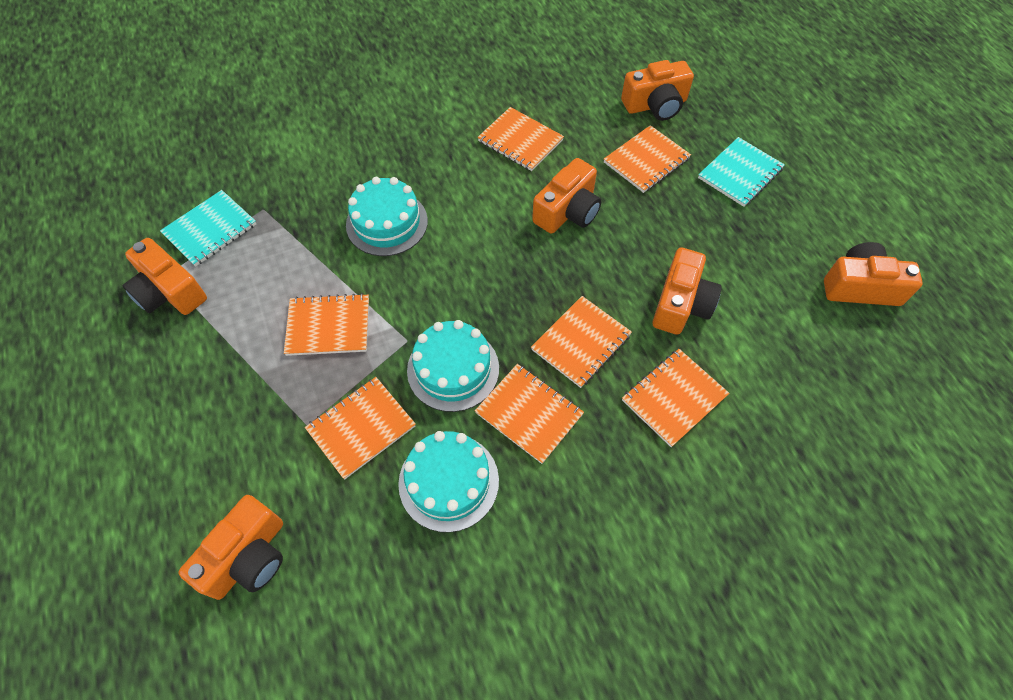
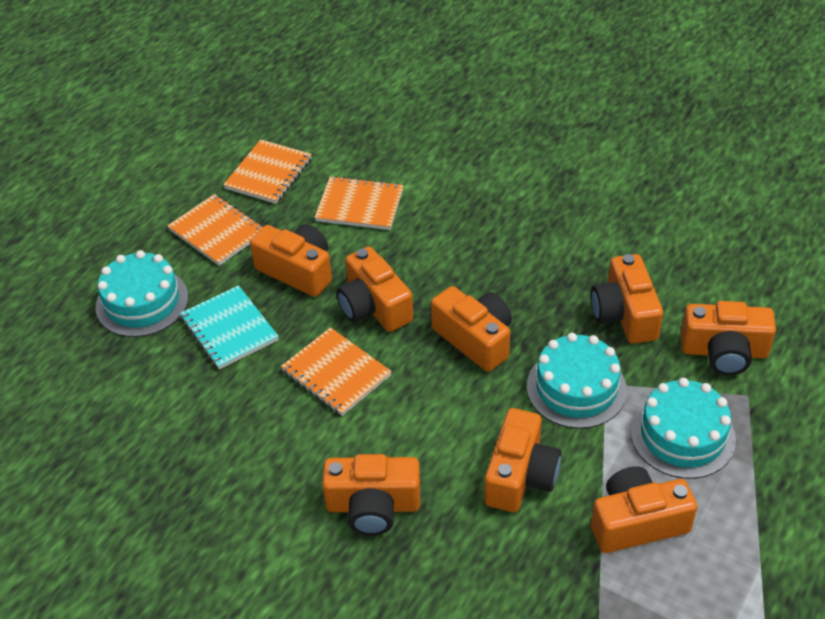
orange camera: 6 -> 8
orange notebook: 7 -> 4
turquoise notebook: 2 -> 1

